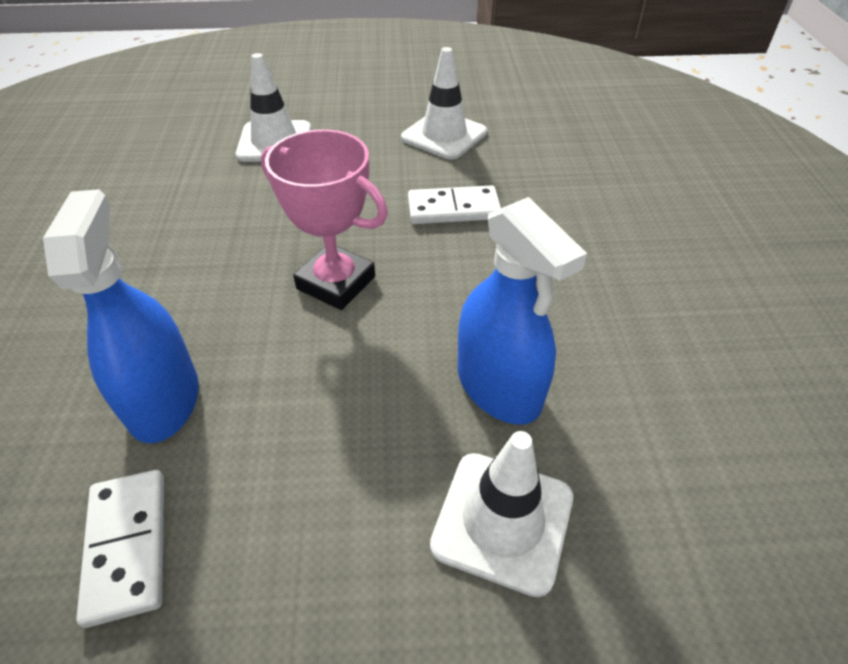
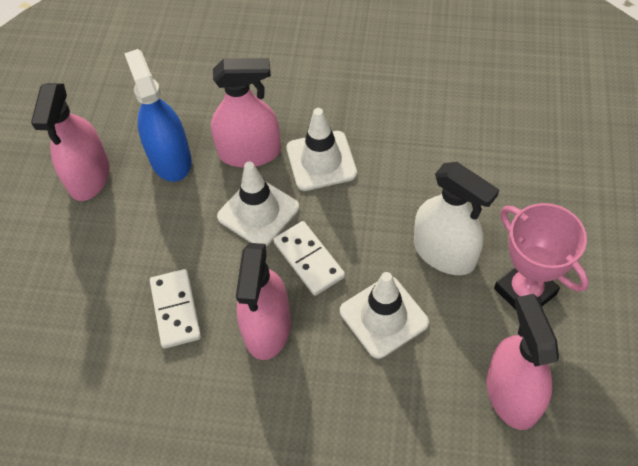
blue spray bottle: 2 -> 1
pink spray bottle: 0 -> 4
white spray bottle: 0 -> 1

